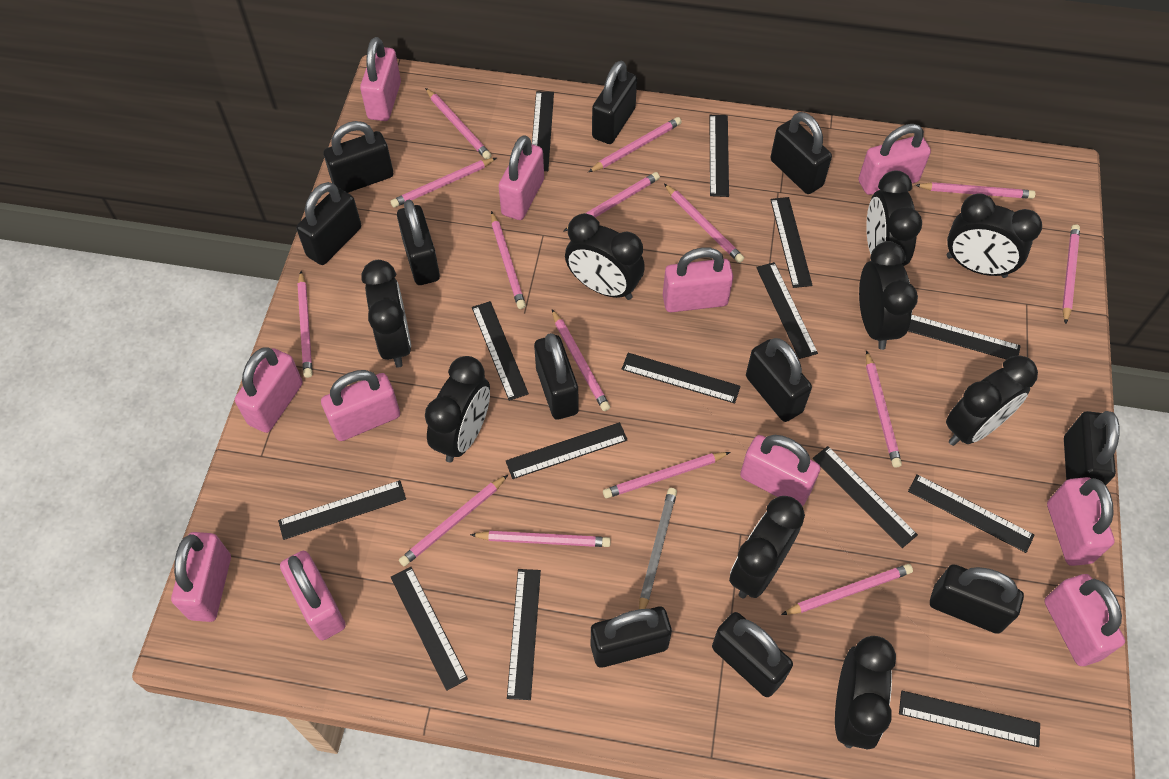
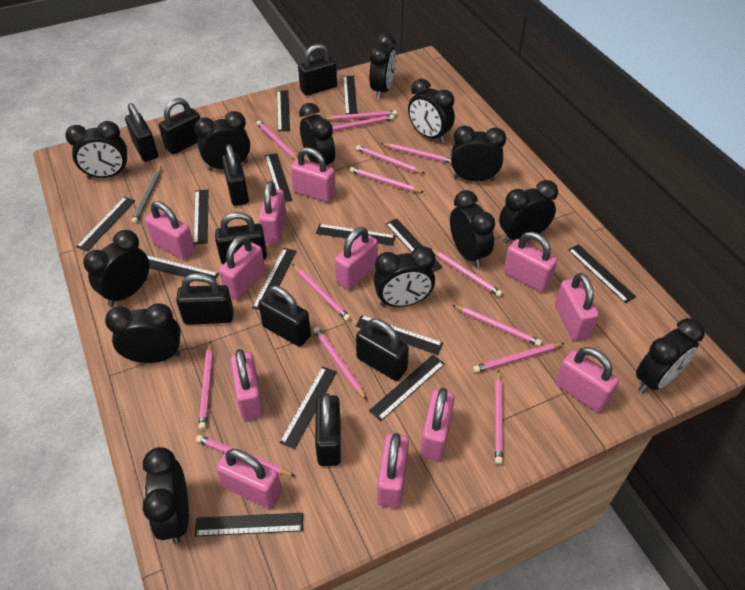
black clock: 9 -> 13
black padlock: 11 -> 9
pink padlock: 11 -> 12
pink pencil: 15 -> 14

